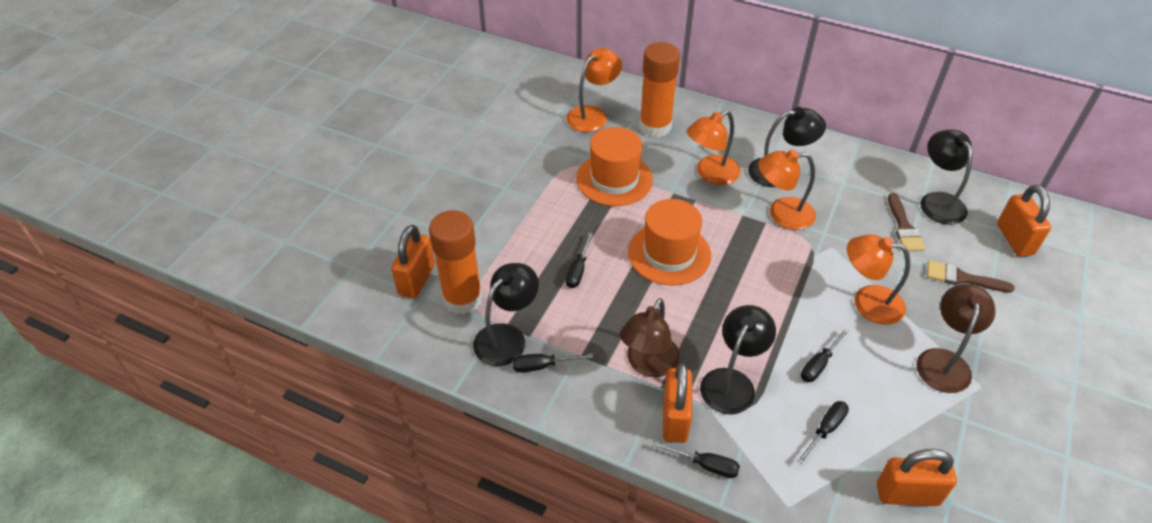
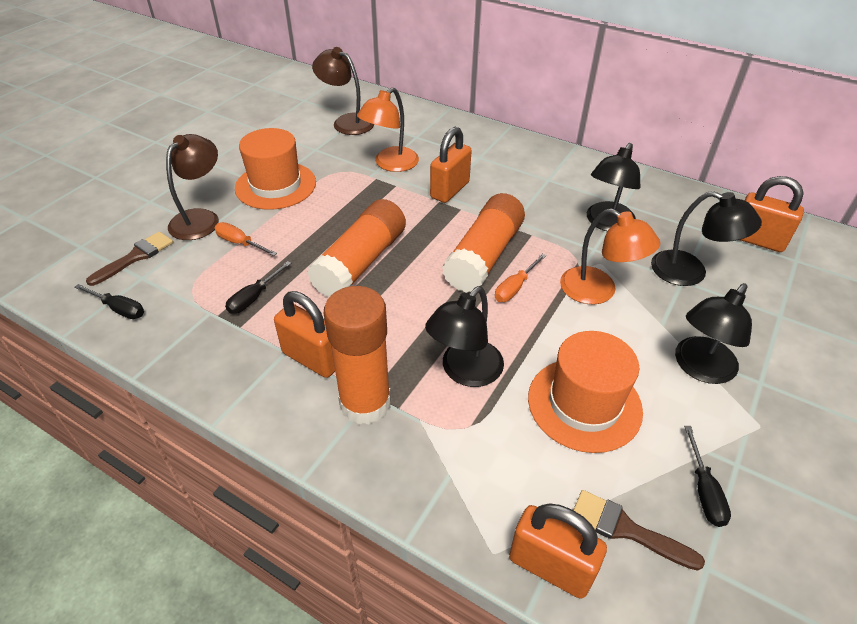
black screwdriver: 5 -> 3
orange glue stick: 2 -> 3
orange lamp: 4 -> 2
orange screwdriver: 0 -> 2

